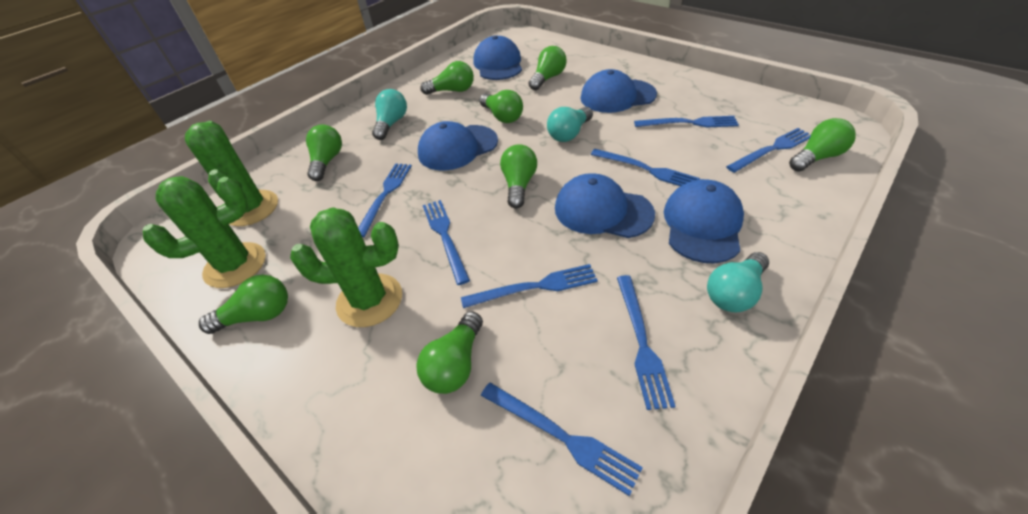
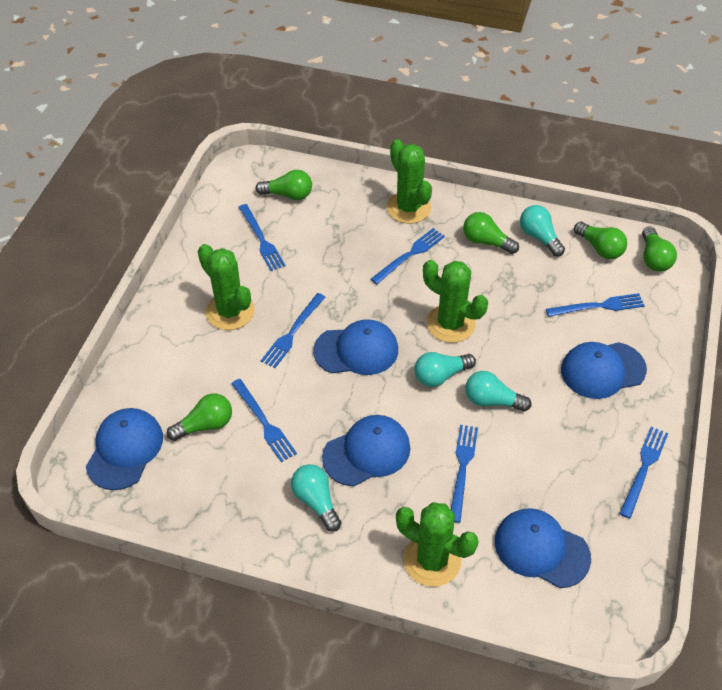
blue fork: 8 -> 7
green cactus: 3 -> 4
green light bulb: 8 -> 5
turquoise light bulb: 3 -> 4

